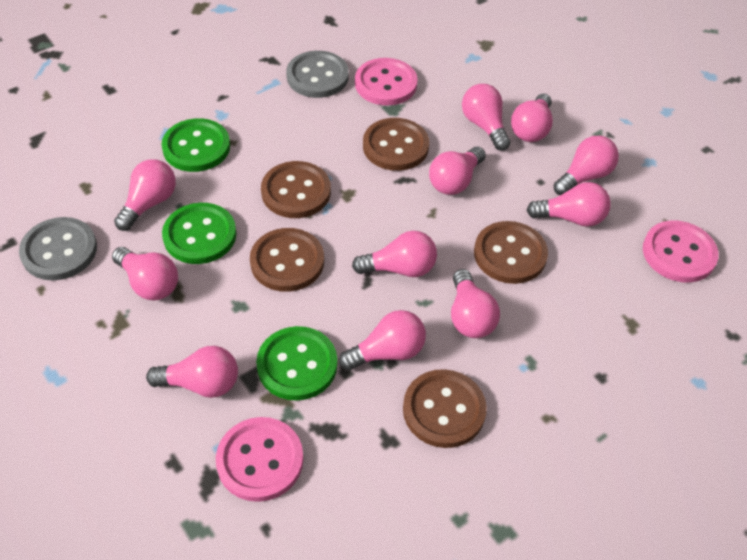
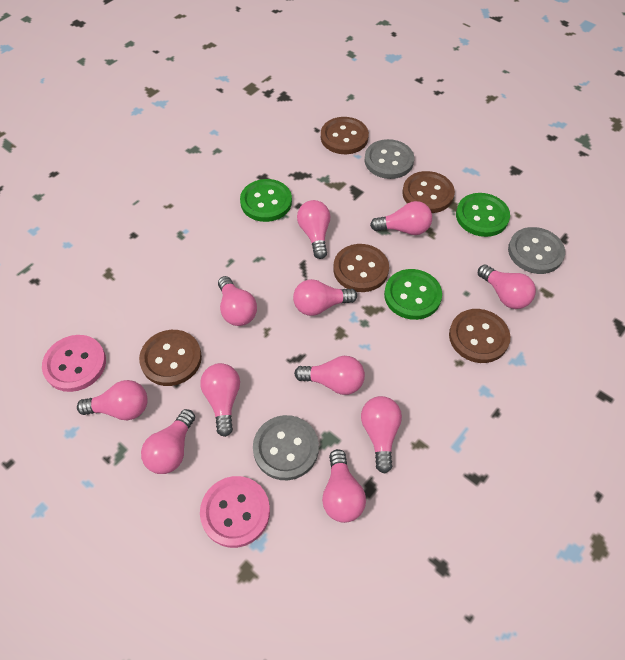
grey button: 2 -> 3
pink button: 3 -> 2

